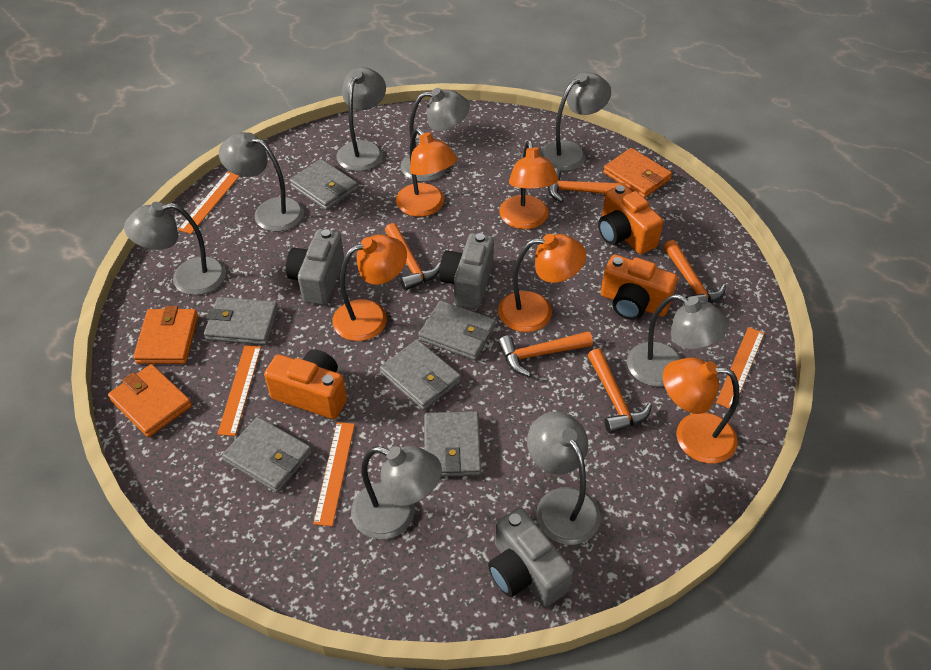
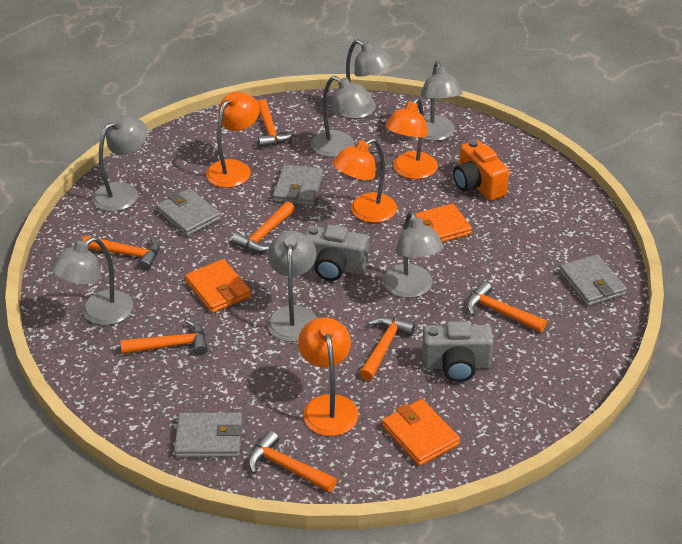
grey camera: 3 -> 2
grey lamp: 8 -> 7
grey wallet: 6 -> 4
orange camera: 3 -> 1
orange hammer: 5 -> 7
orange lamp: 5 -> 4
orange ruler: 4 -> 0

